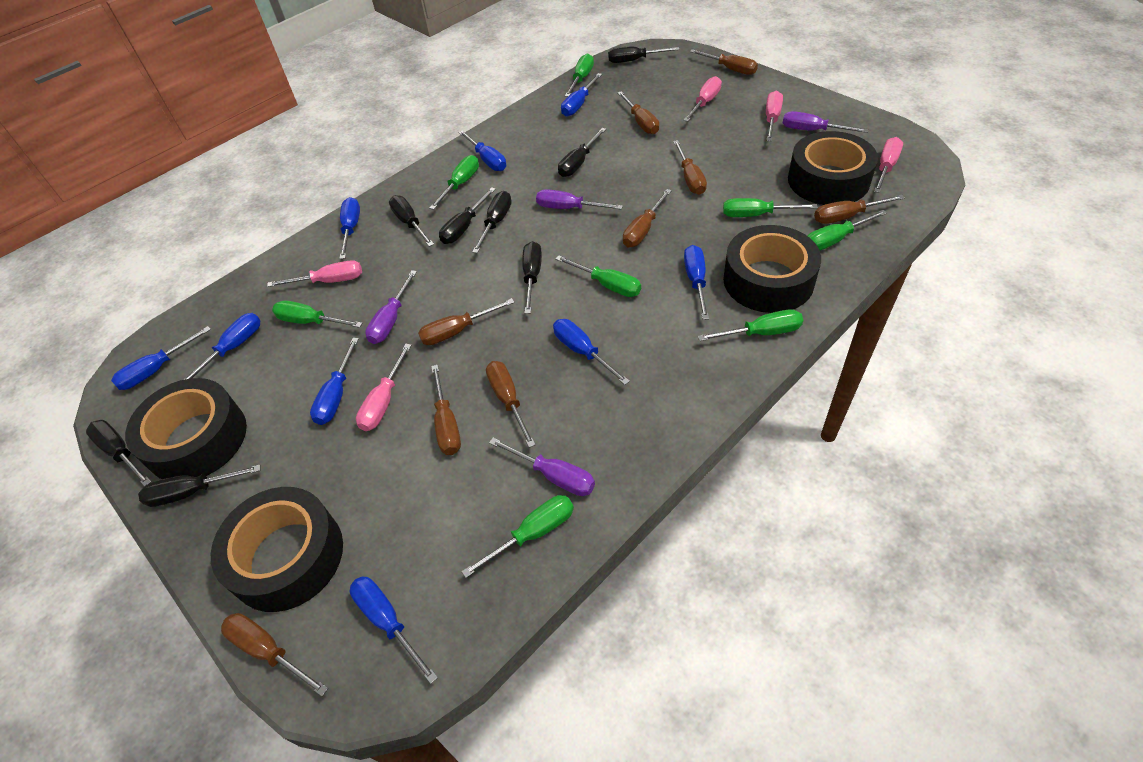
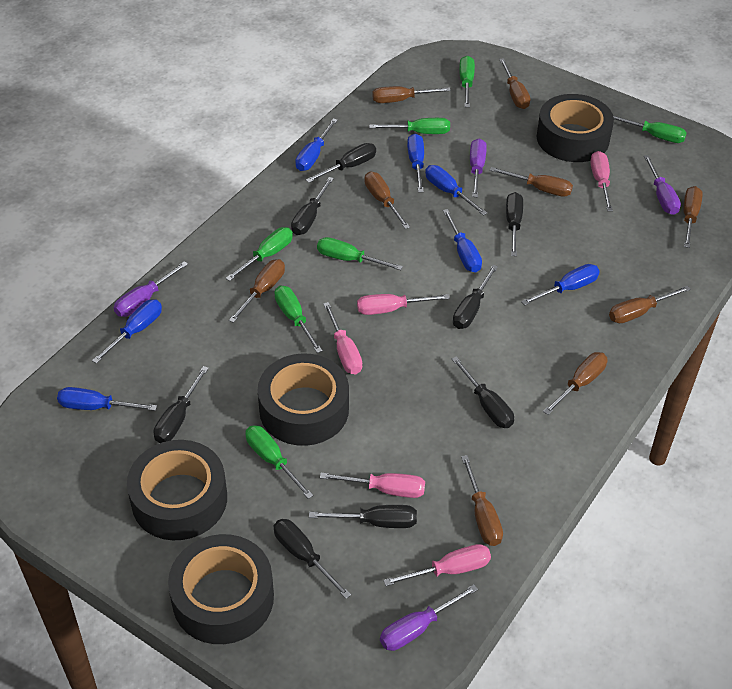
blue screwdriver: 9 -> 7
green screwdriver: 8 -> 7

